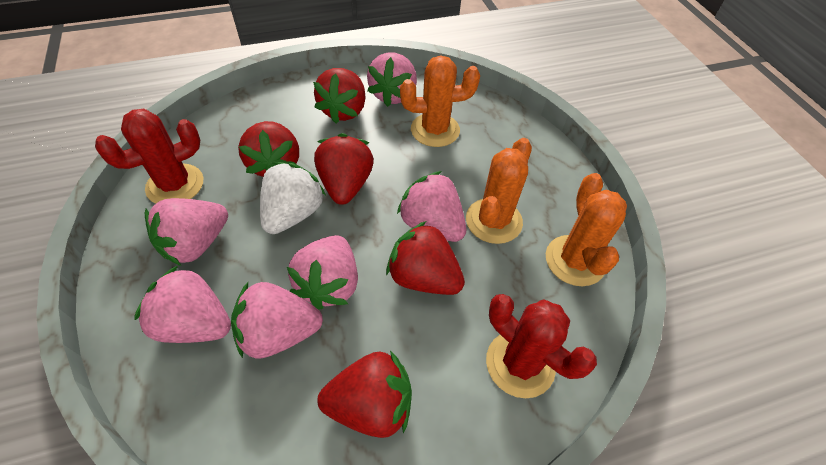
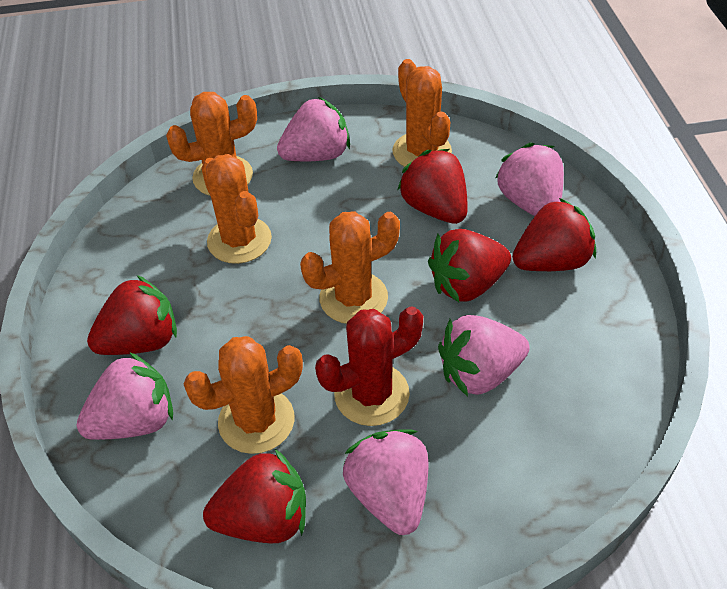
orange cactus: 3 -> 5
pink strawberry: 6 -> 5
red cactus: 2 -> 1
white strawberry: 1 -> 0

